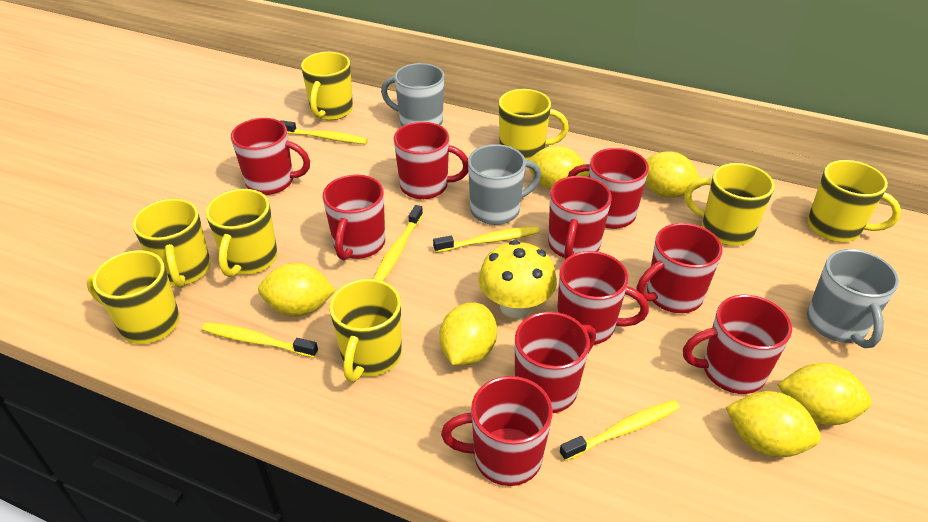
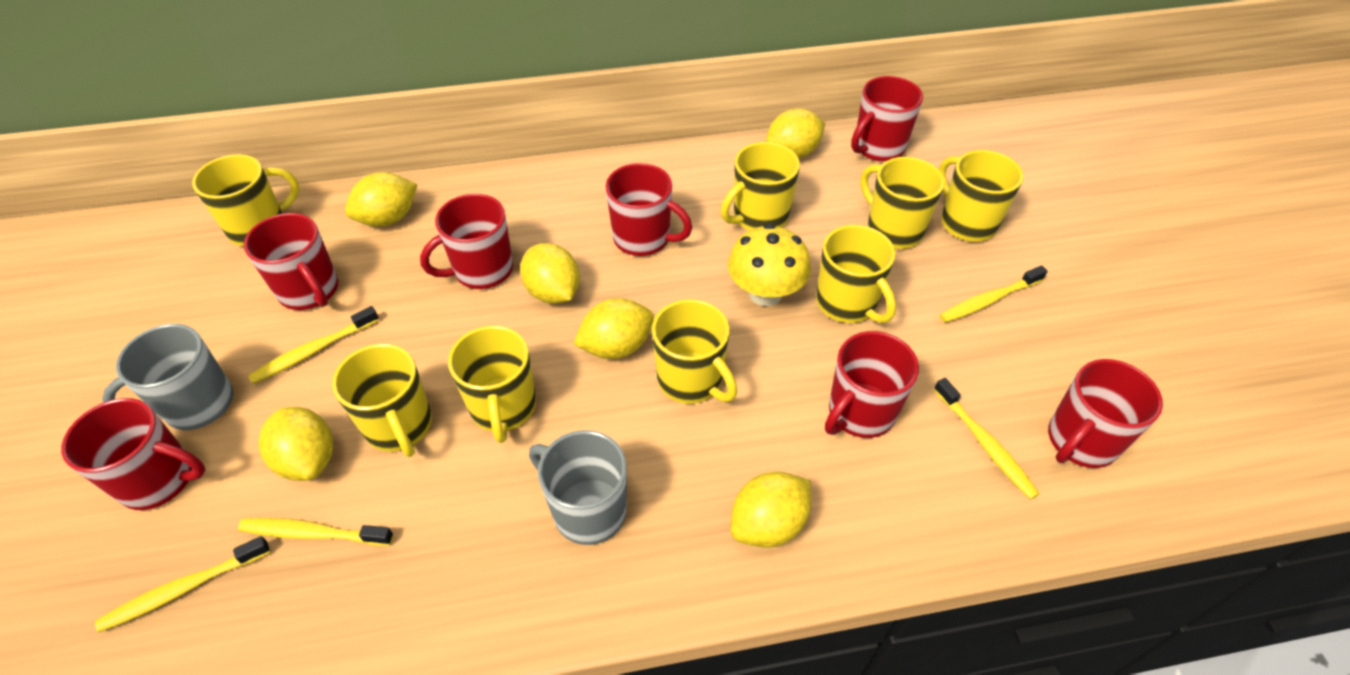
grey mug: 3 -> 2
red mug: 10 -> 7

